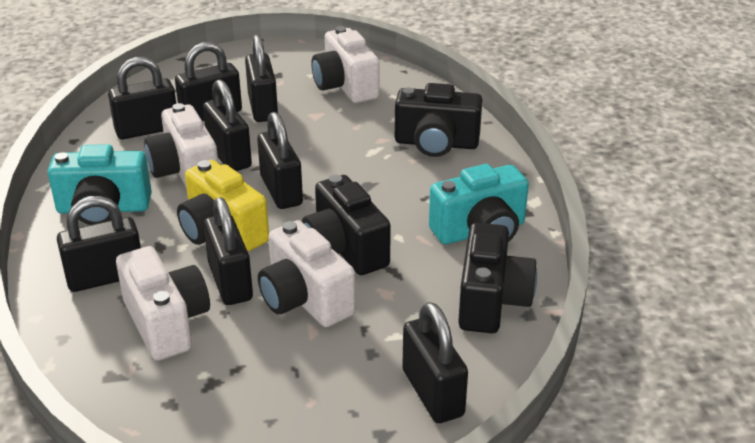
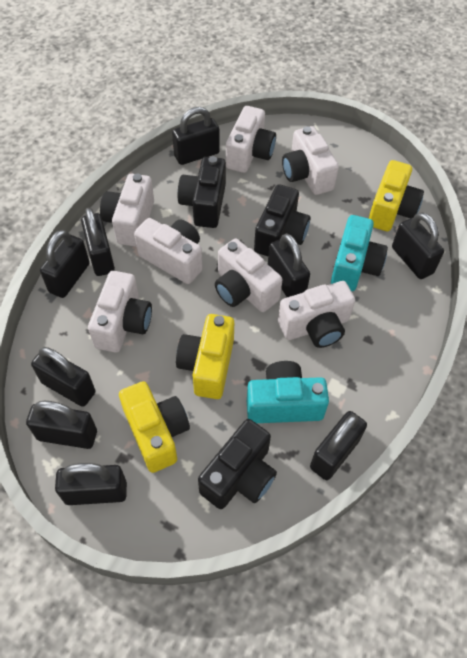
black padlock: 8 -> 9
white camera: 4 -> 7
yellow camera: 1 -> 3

